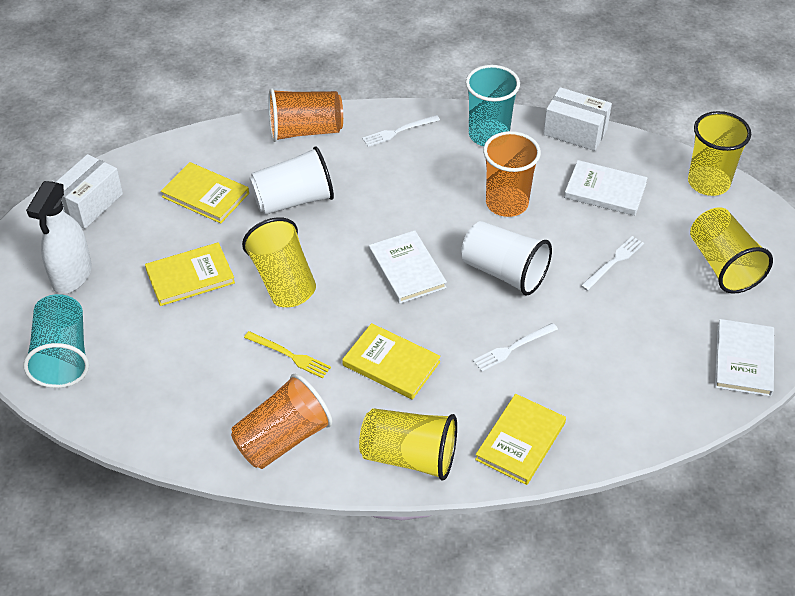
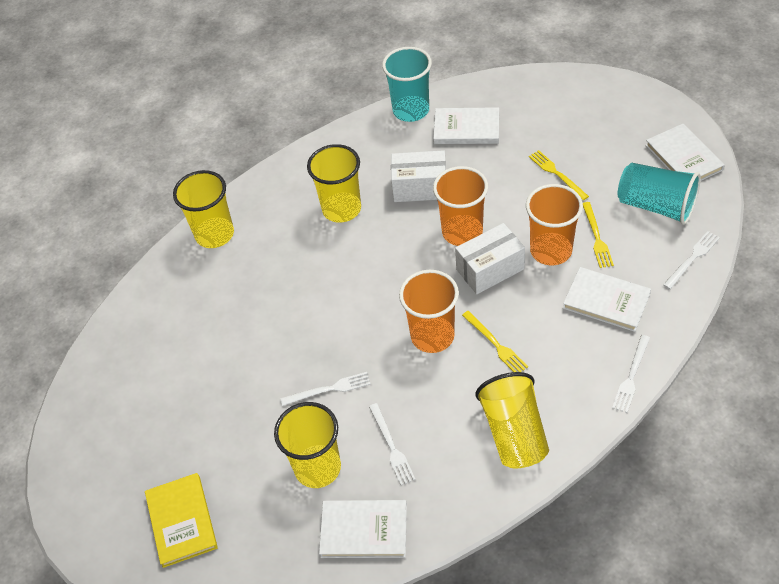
white book: 3 -> 4
white cup: 2 -> 0
white fork: 3 -> 4
white spray bottle: 1 -> 0
yellow book: 4 -> 1
yellow fork: 1 -> 3

